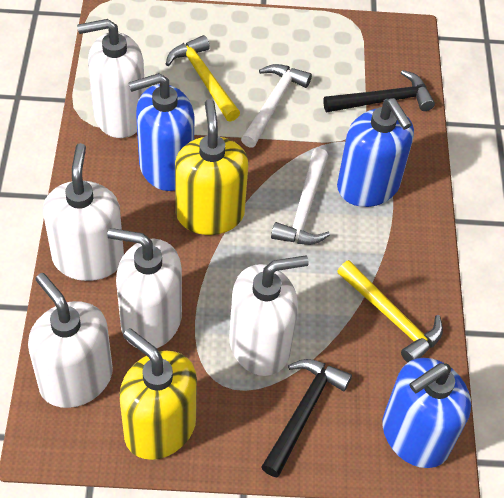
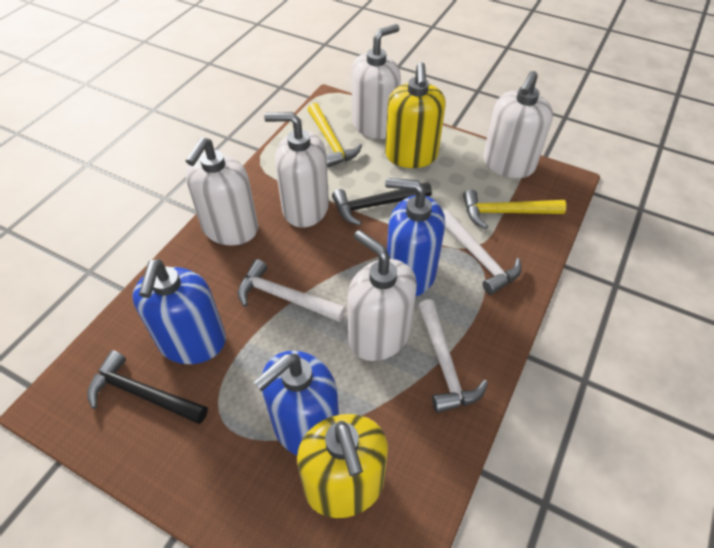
white hammer: 2 -> 3

